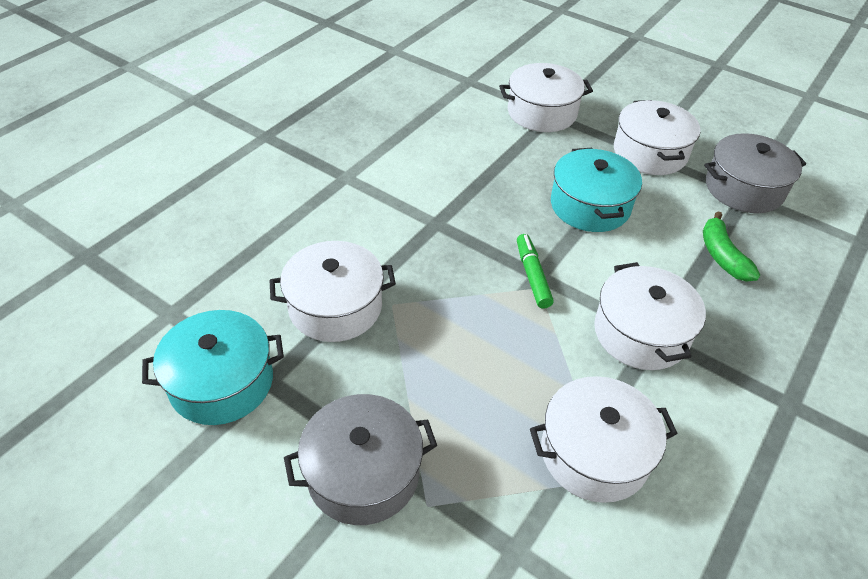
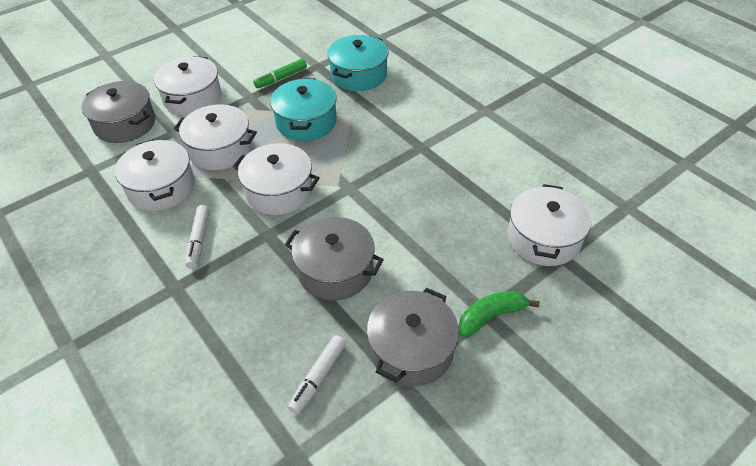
grey pot: 2 -> 3
white marker: 0 -> 2

